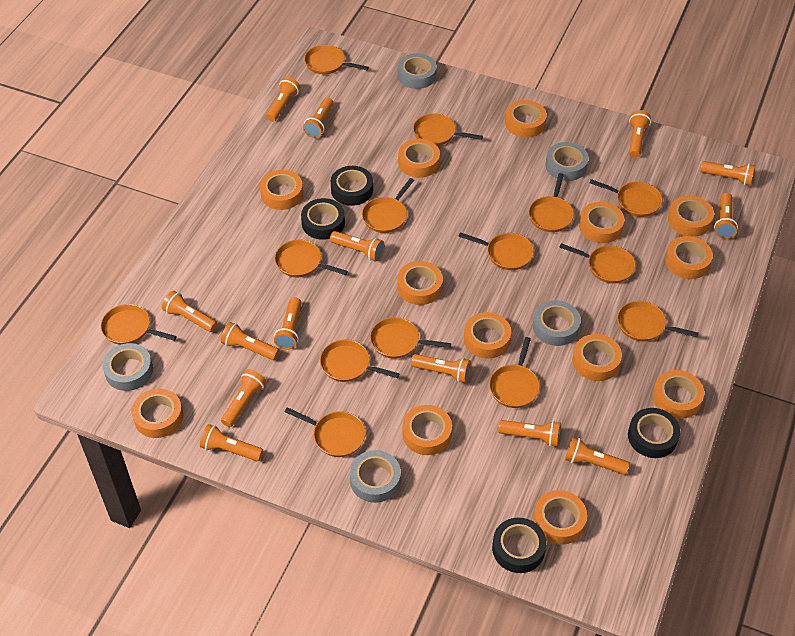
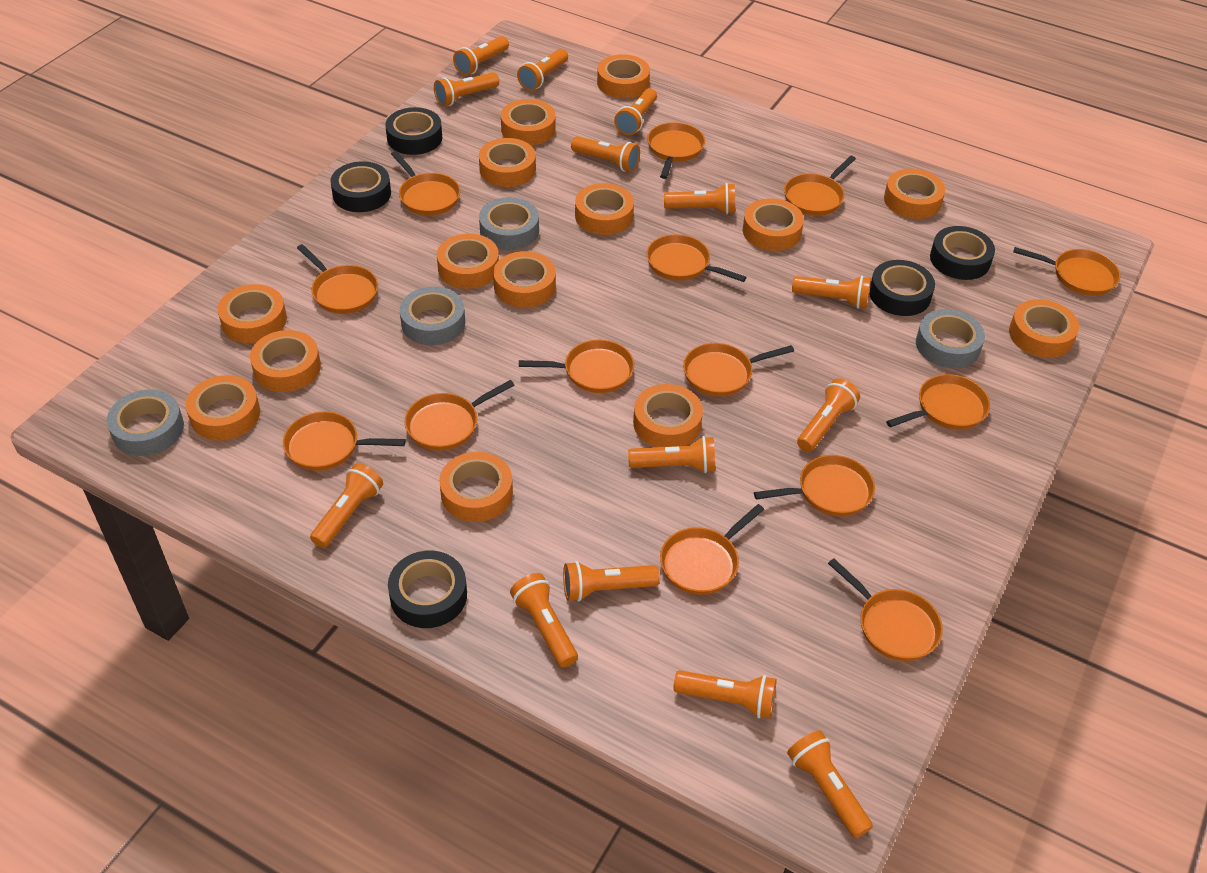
black tape: 4 -> 5
grey tape: 5 -> 4
orange tape: 13 -> 14

